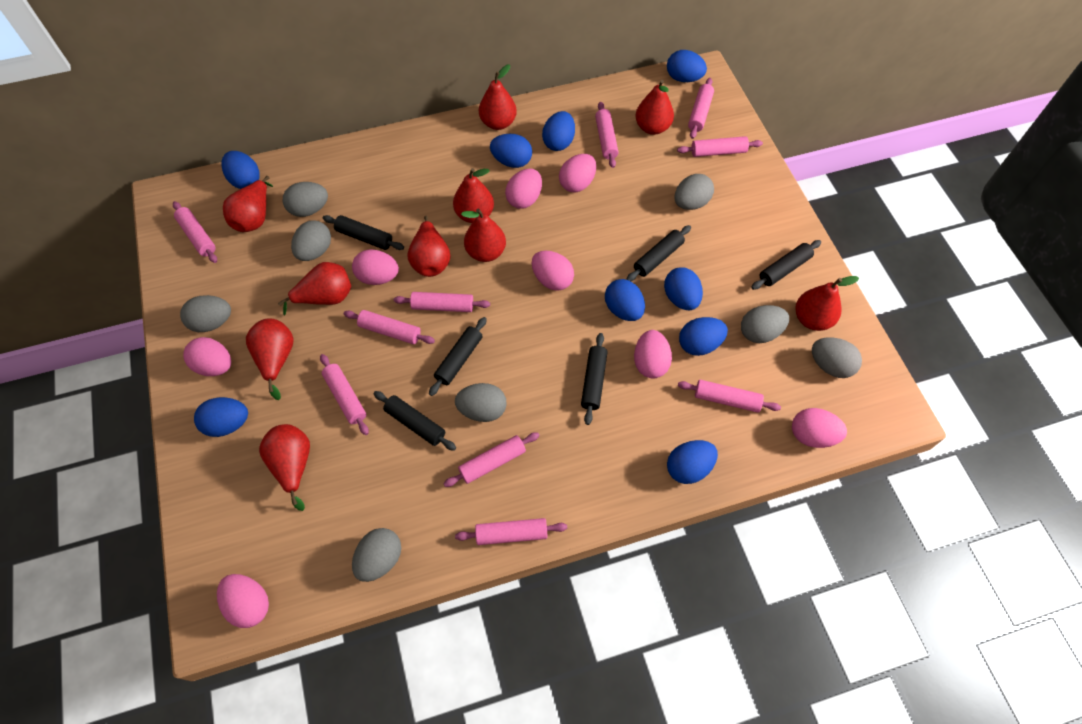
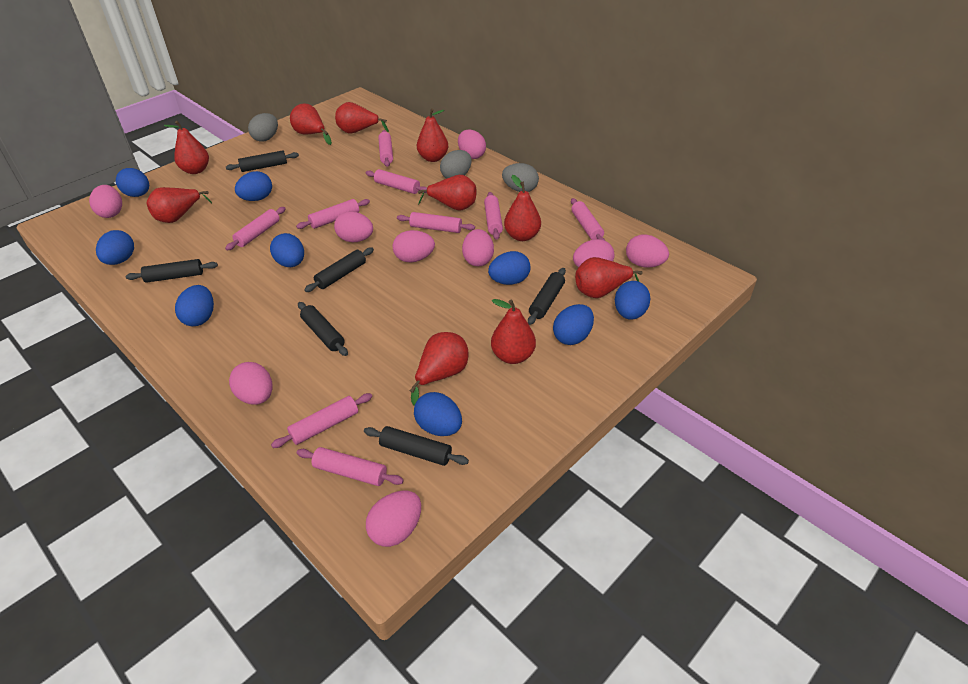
grey egg: 8 -> 3
pink egg: 8 -> 9
pink rolling pin: 10 -> 9

